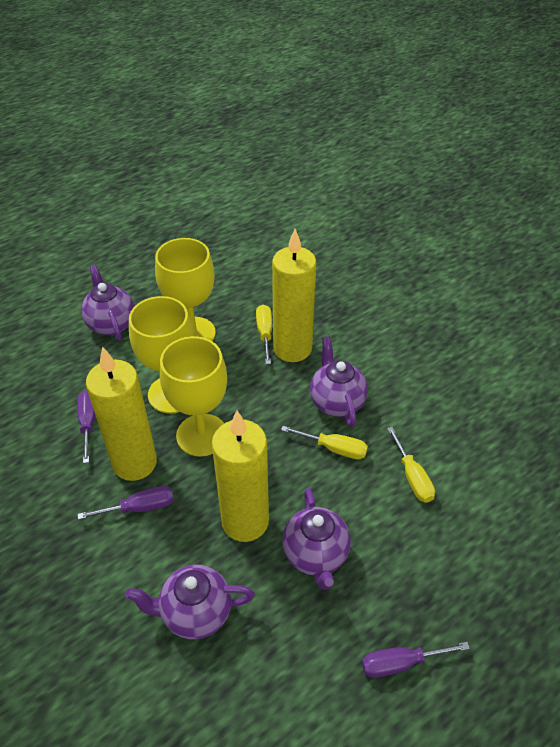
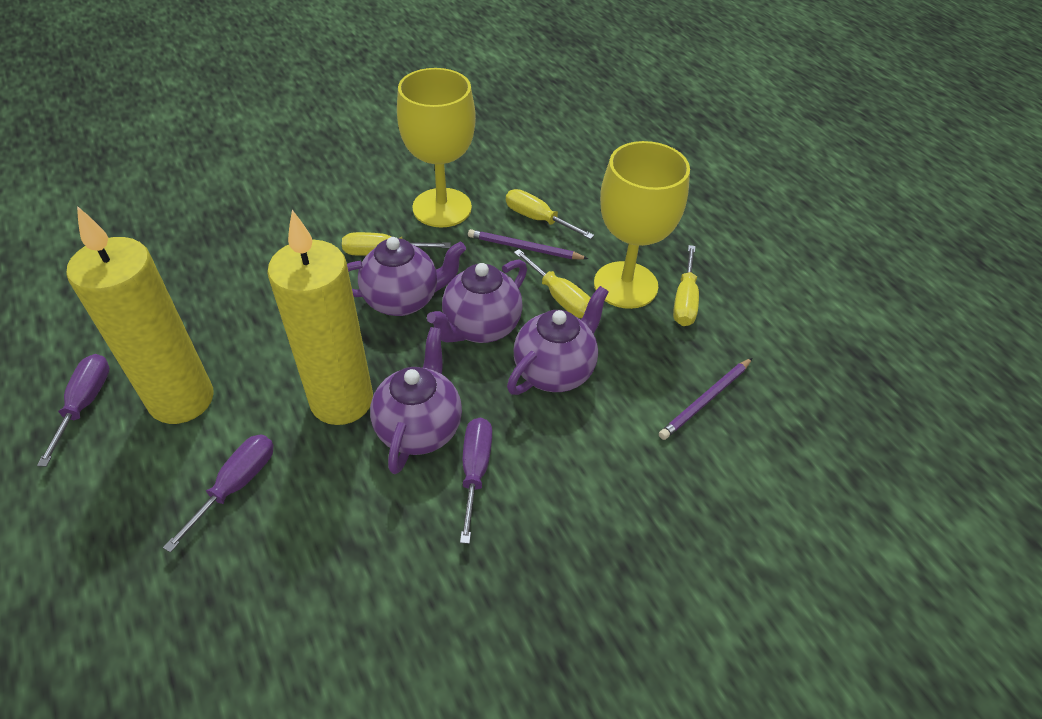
purple pencil: 0 -> 2
yellow candle: 3 -> 2
yellow goblet: 3 -> 2
yellow screwdriver: 3 -> 4

